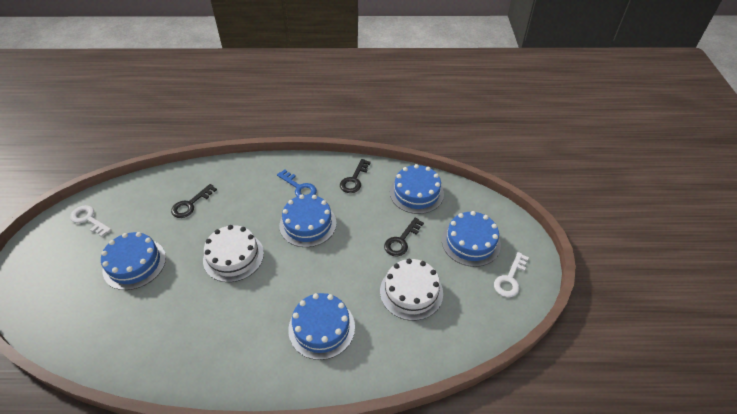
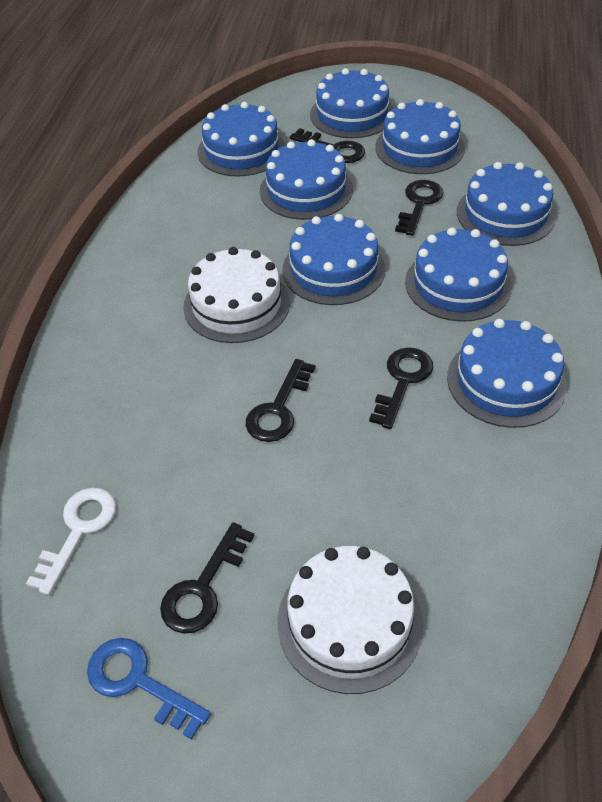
black key: 3 -> 5
blue cake: 5 -> 8
white key: 2 -> 1

